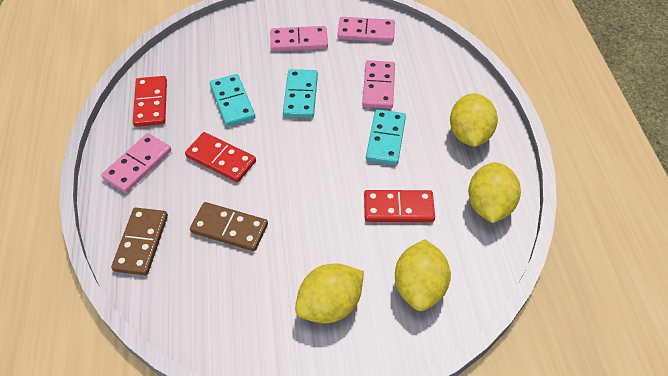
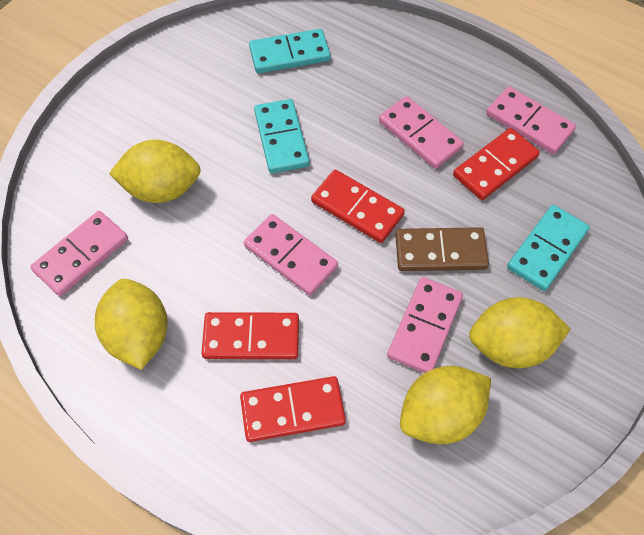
brown domino: 2 -> 1
pink domino: 4 -> 5
red domino: 3 -> 4

